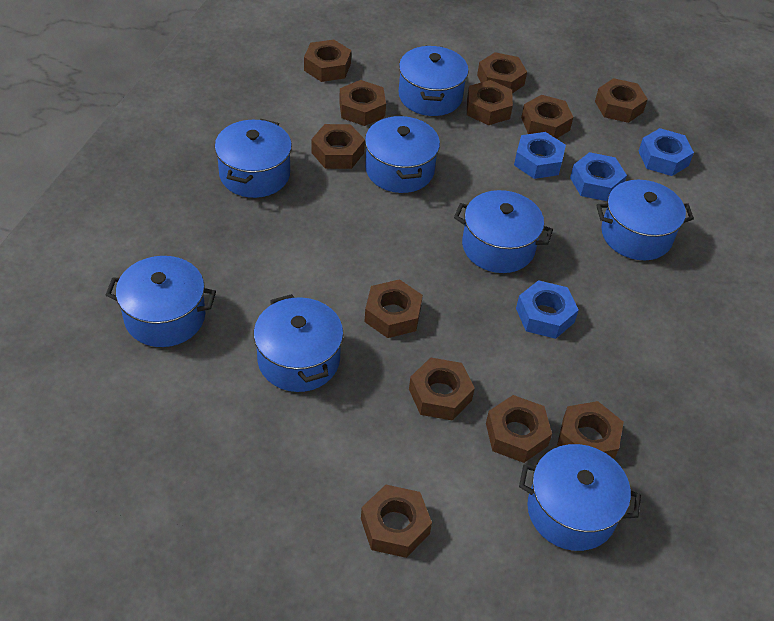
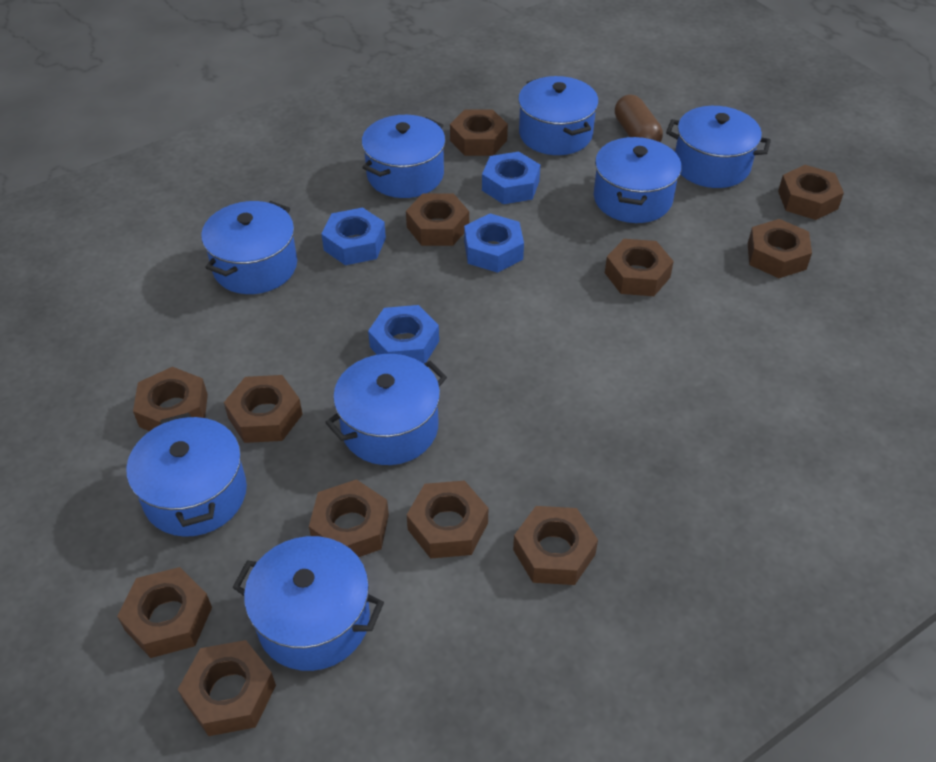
brown capsule: 0 -> 1

